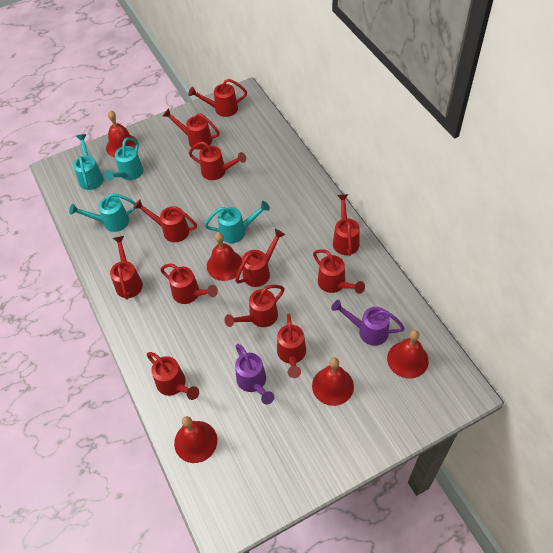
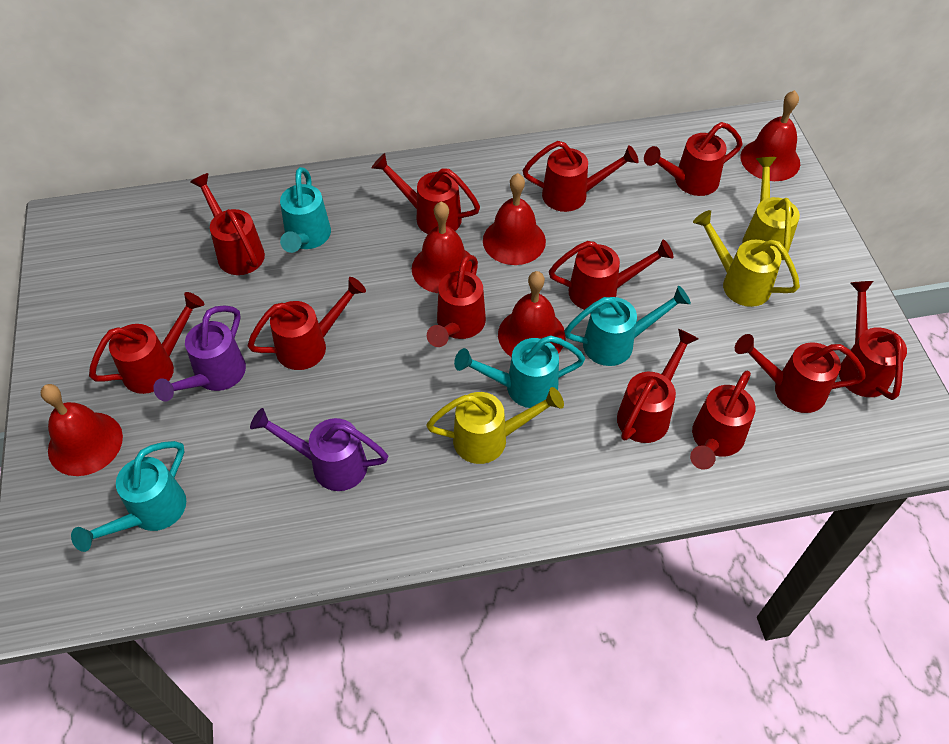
yellow watering can: 0 -> 3

